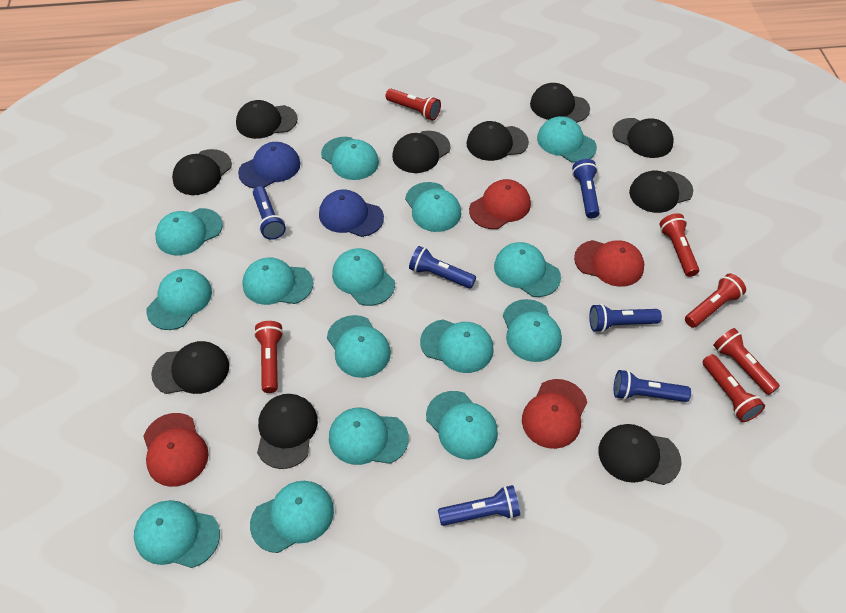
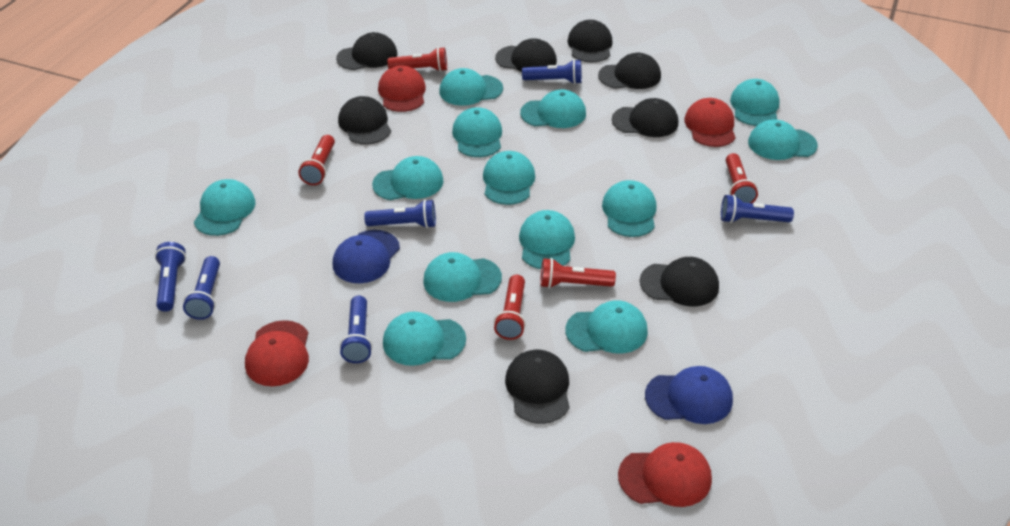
black cap: 10 -> 8
red flashlight: 6 -> 5
turquoise cap: 15 -> 13

